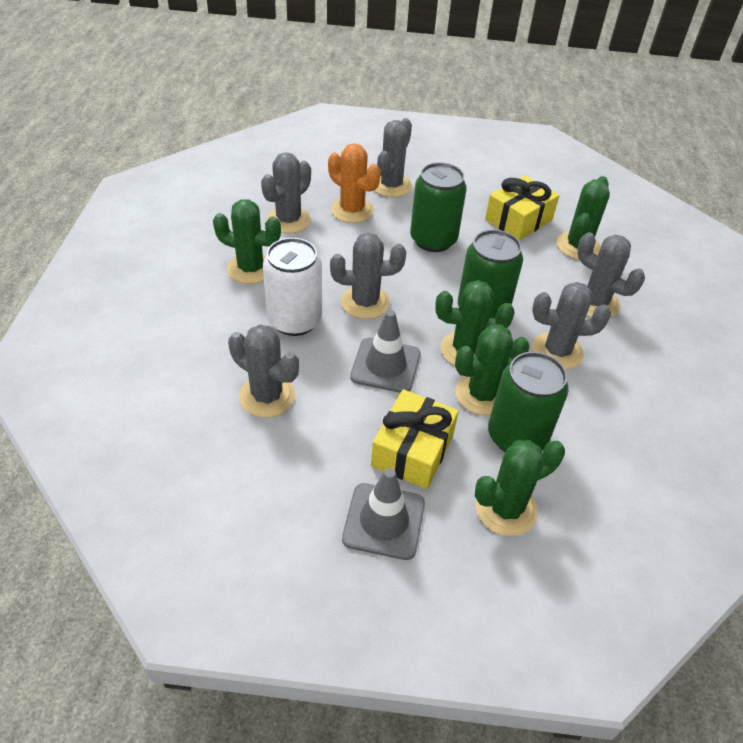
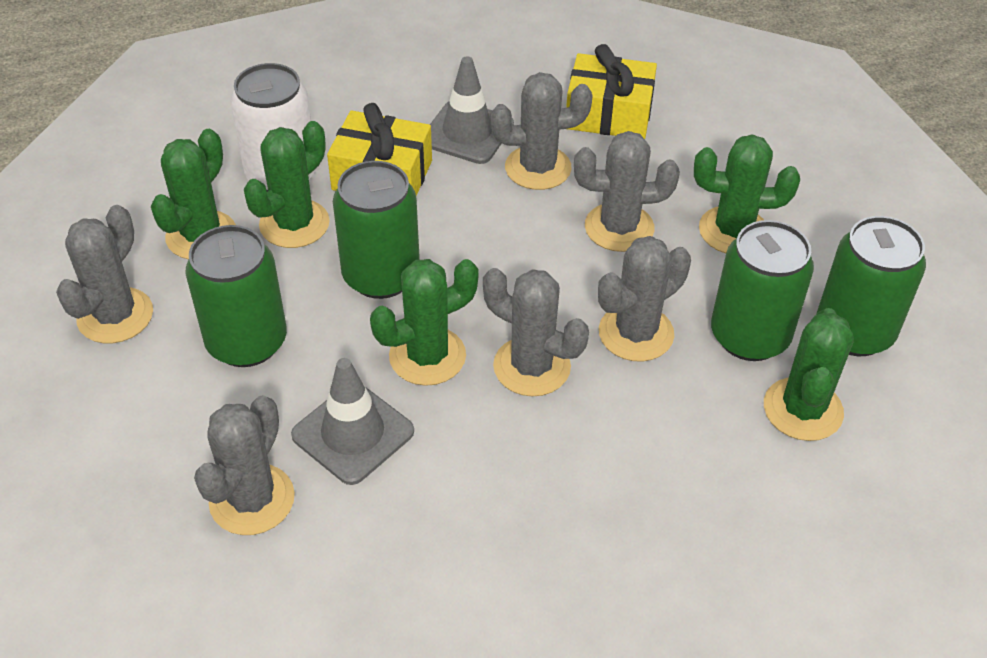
green can: 3 -> 4
orange cactus: 1 -> 0

